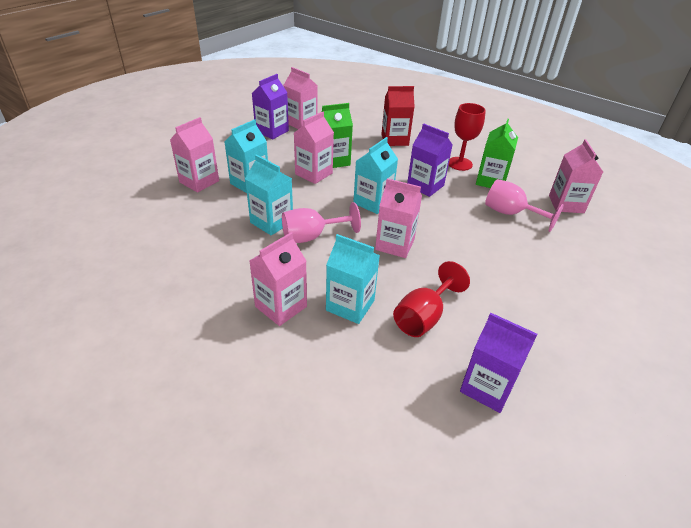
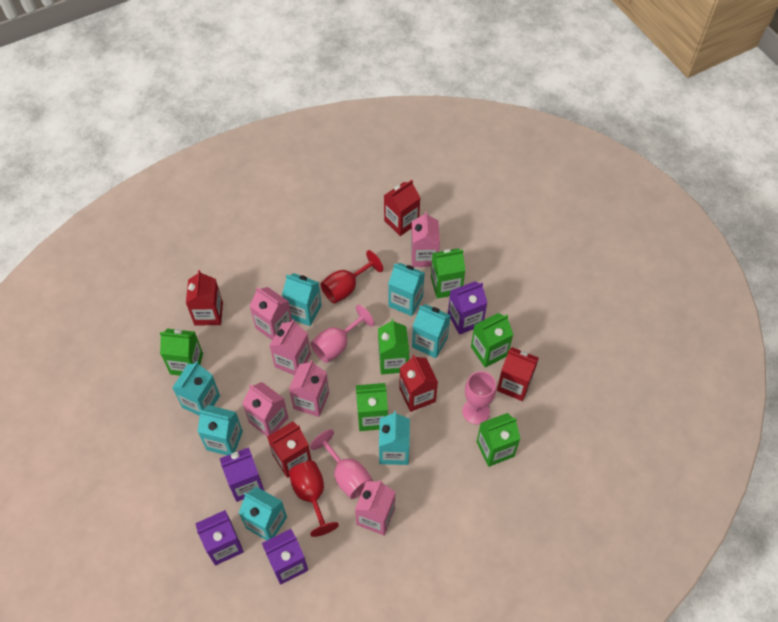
green carton: 2 -> 6
pink goblet: 2 -> 3
purple carton: 3 -> 4
red carton: 1 -> 5
turquoise carton: 4 -> 7

